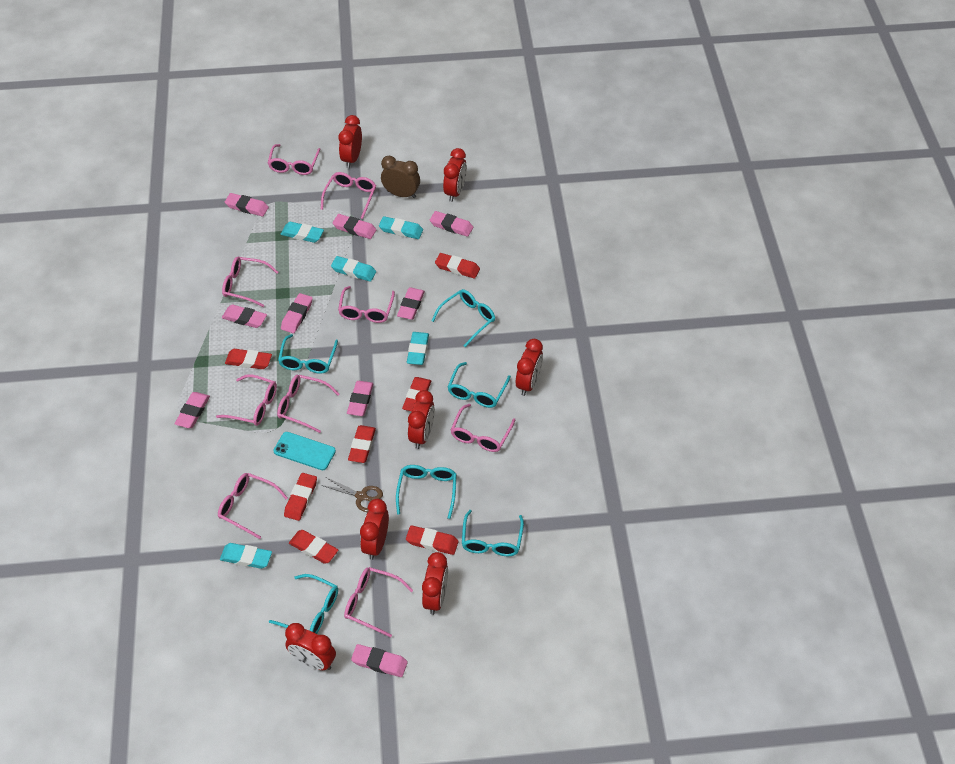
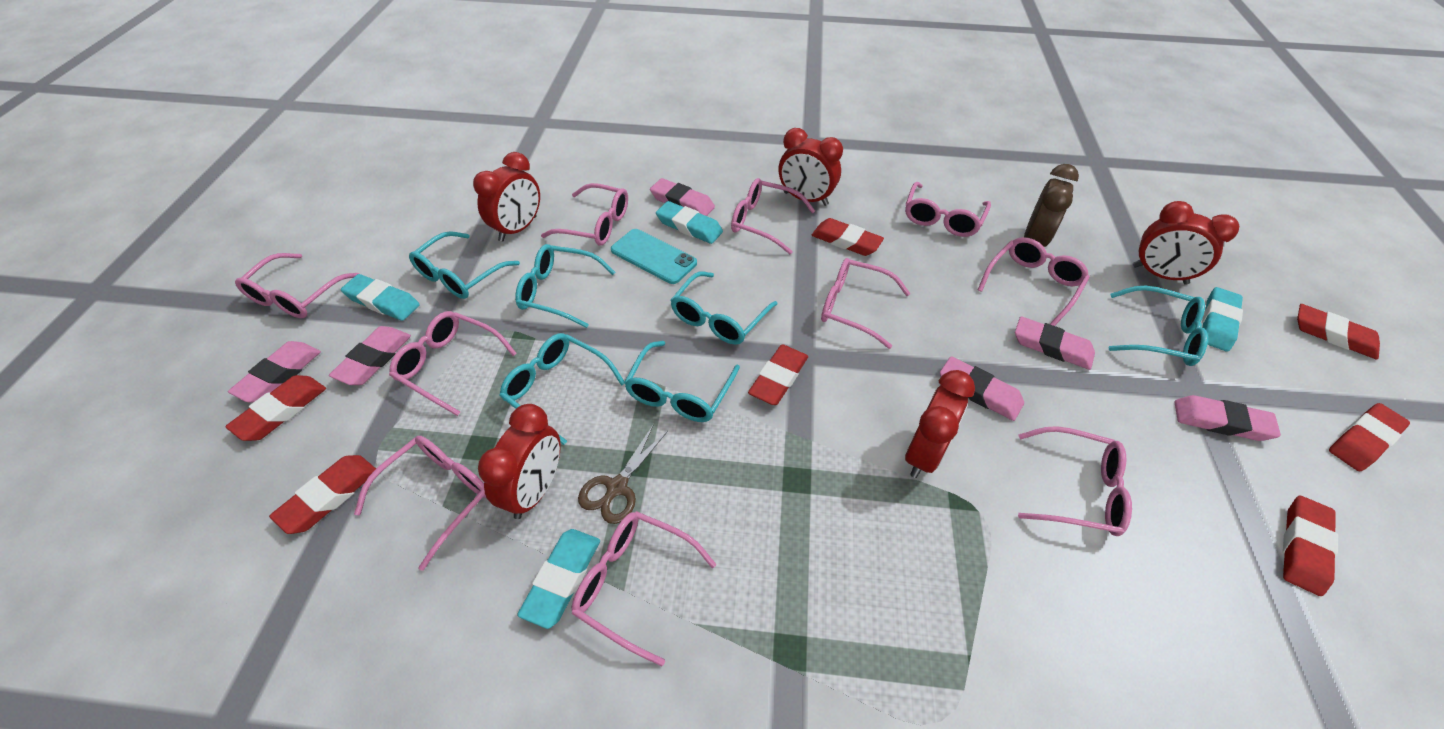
pink eraser: 9 -> 6
pink glasses: 9 -> 10
red clock: 7 -> 5
turquoise eraser: 5 -> 4

